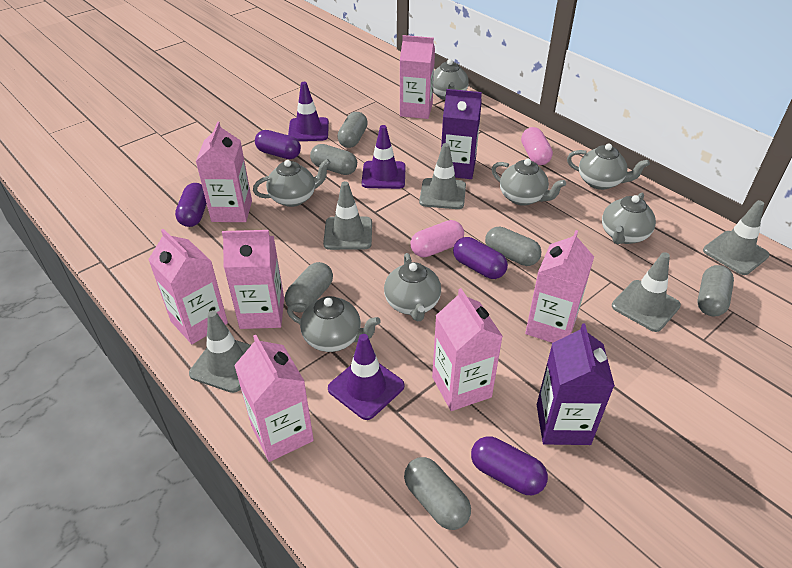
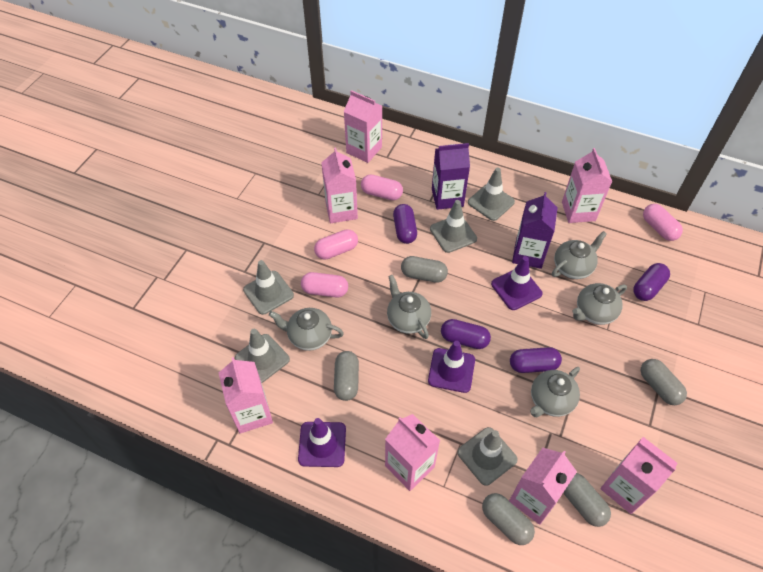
grey capsule: 6 -> 5
grey teapot: 7 -> 5
pink capsule: 2 -> 4

